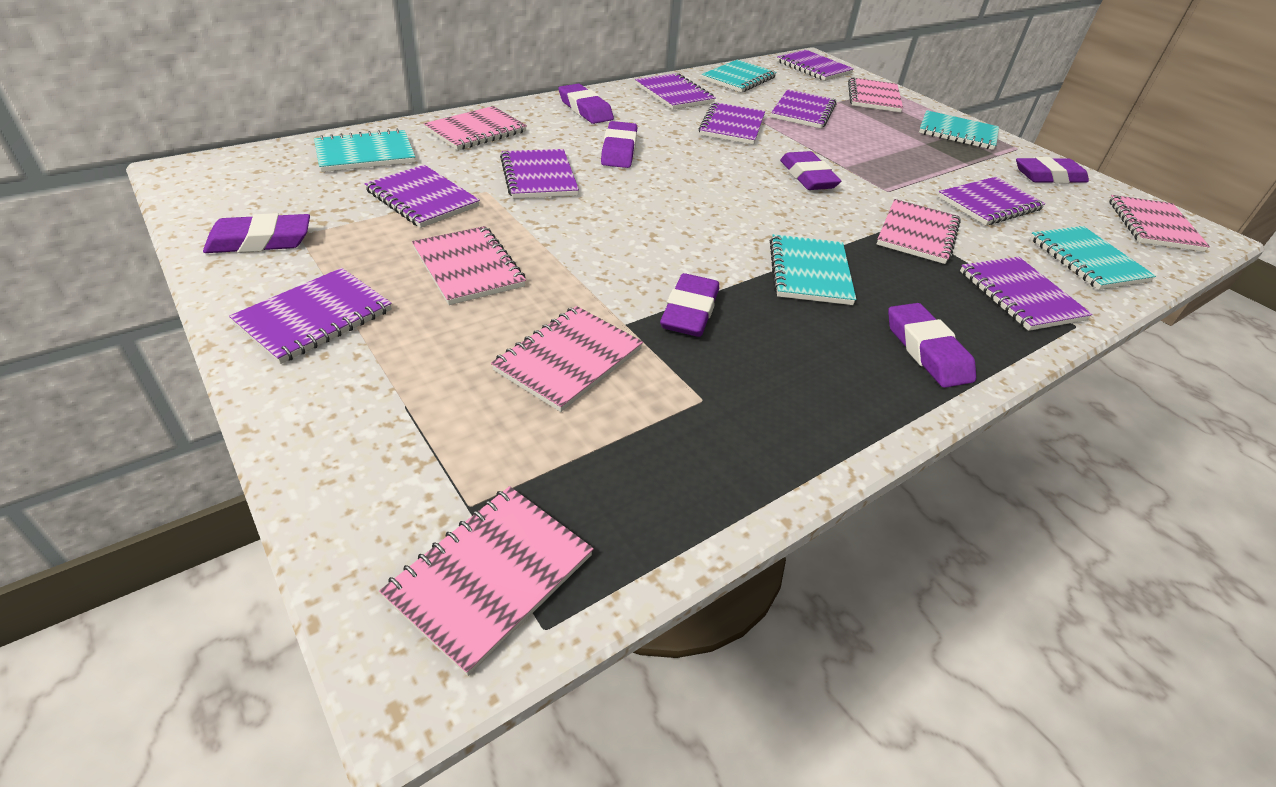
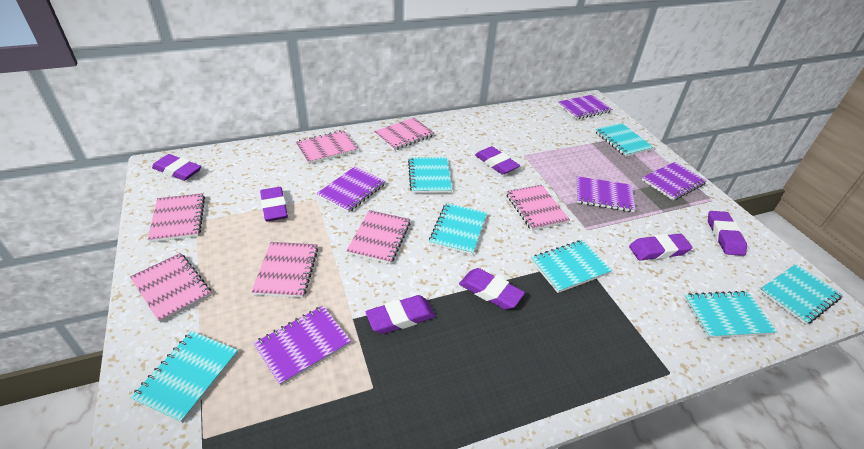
purple notebook: 9 -> 5
turquoise notebook: 5 -> 7

